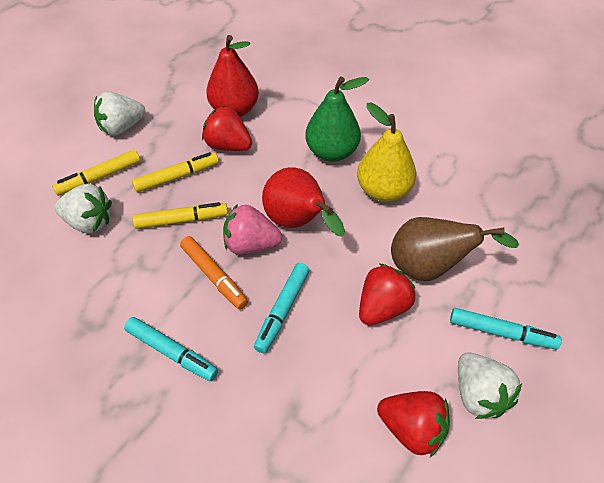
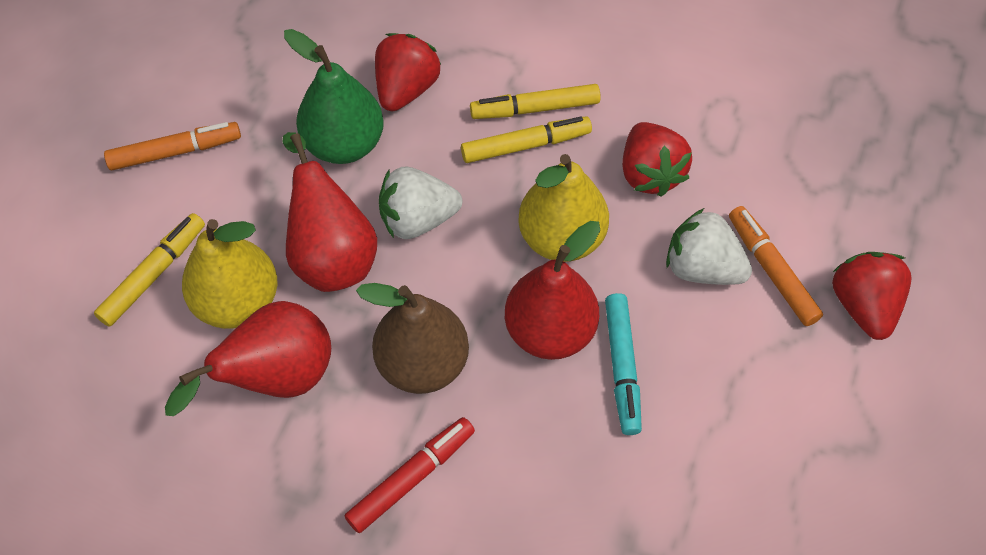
orange marker: 1 -> 2
pink strawberry: 1 -> 0
red marker: 0 -> 1
red pear: 2 -> 3
turquoise marker: 3 -> 1
white strawberry: 3 -> 2
yellow pear: 1 -> 2

